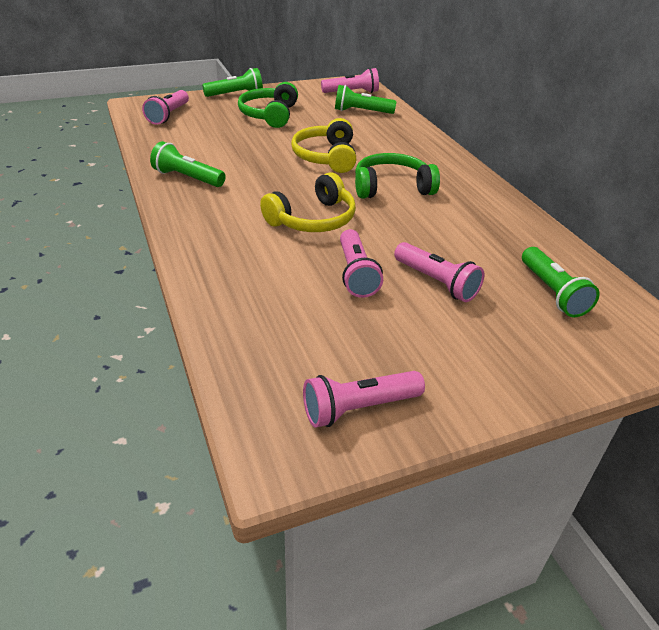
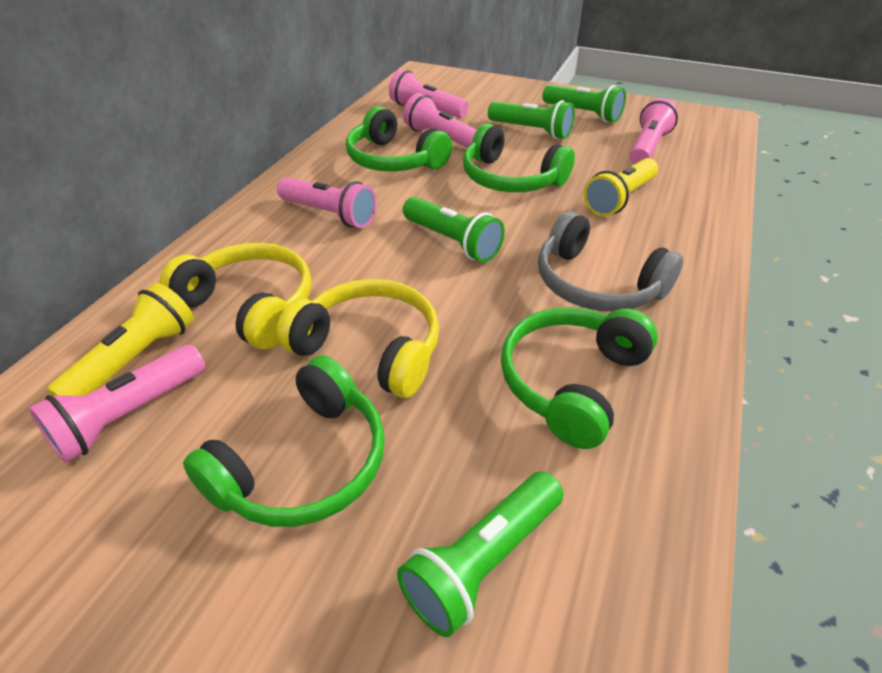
green headphones: 2 -> 4
grey headphones: 0 -> 1
yellow flashlight: 0 -> 2

